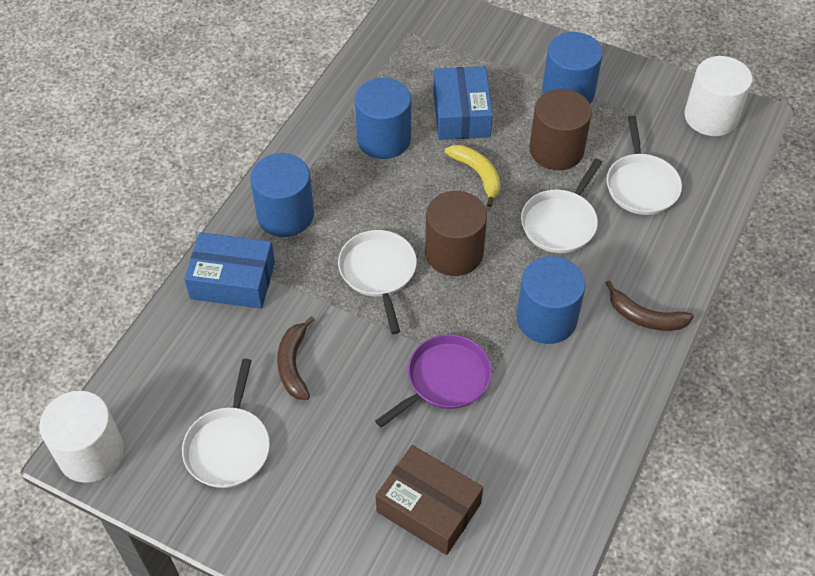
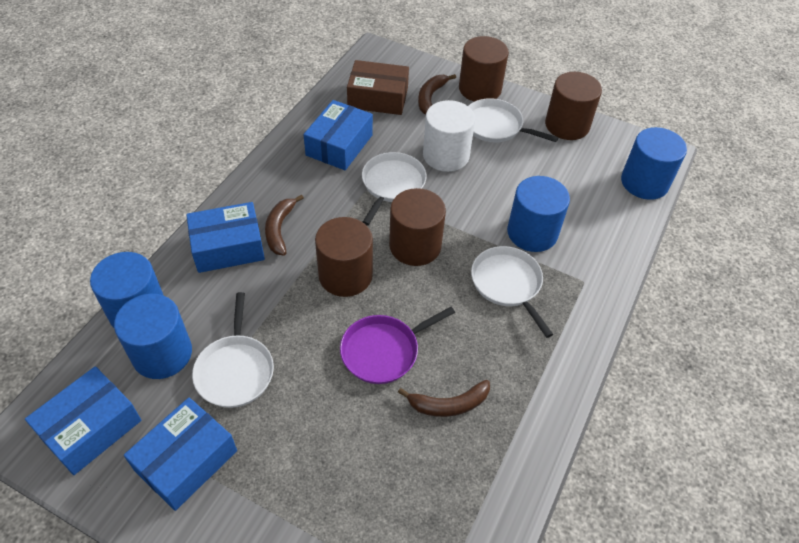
blue box: 2 -> 4
brown banana: 2 -> 3
brown cylinder: 2 -> 4
white cylinder: 2 -> 1
yellow banana: 1 -> 0

